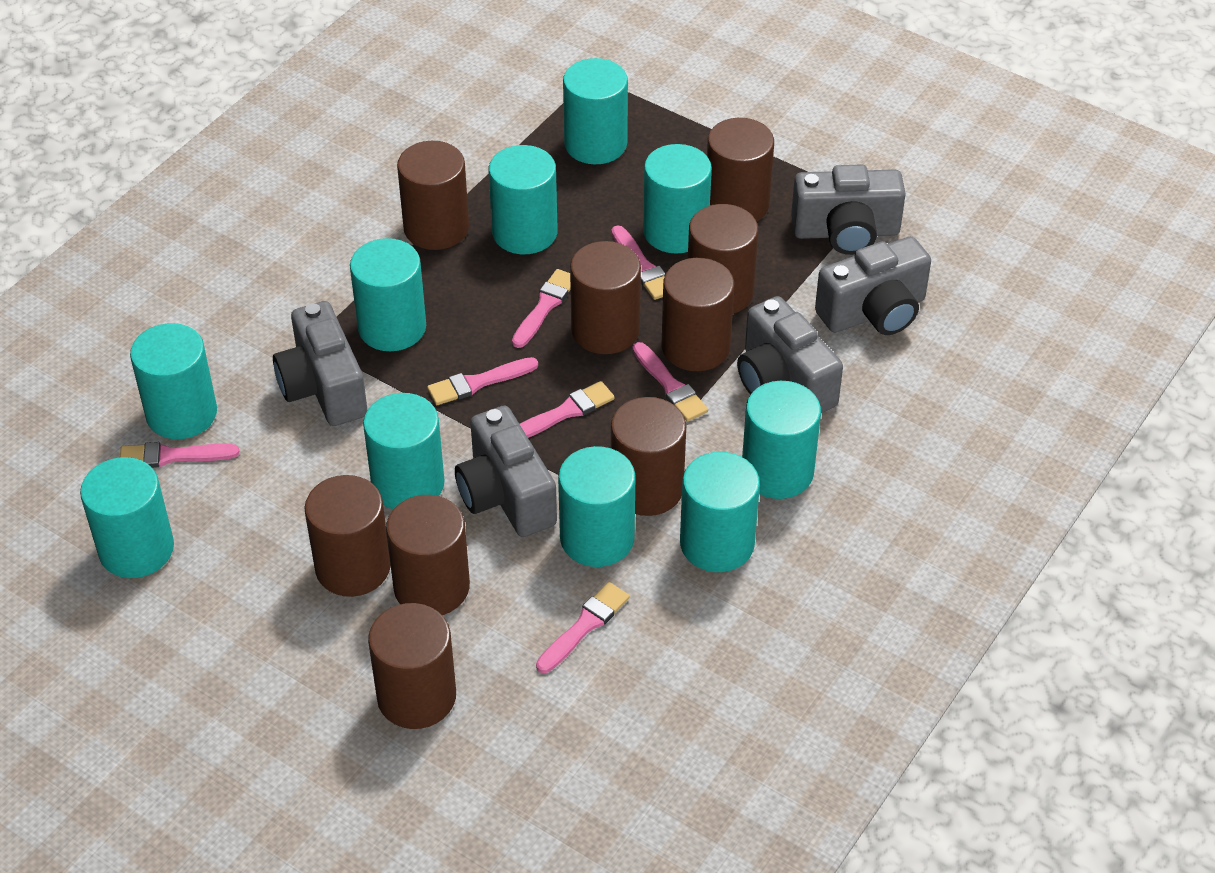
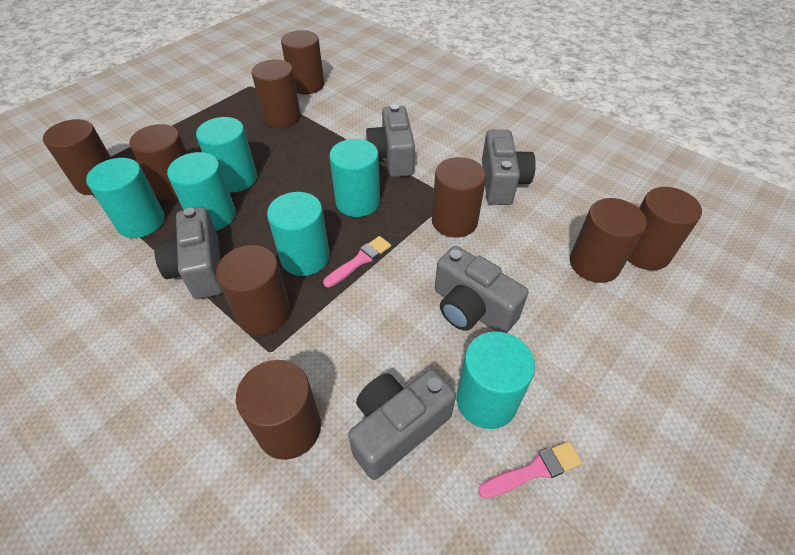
pink brush: 7 -> 2
turquoise cylinder: 10 -> 6

